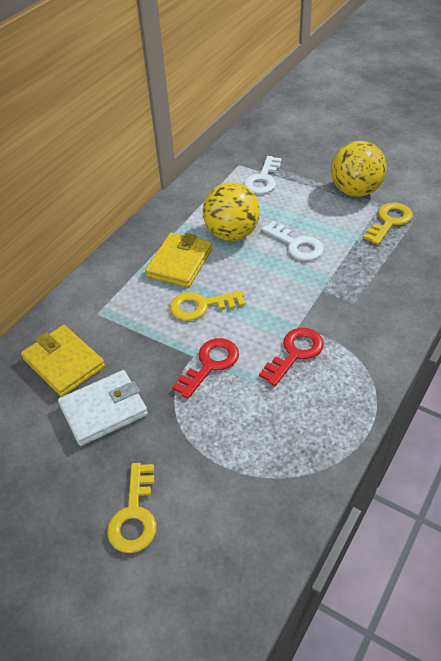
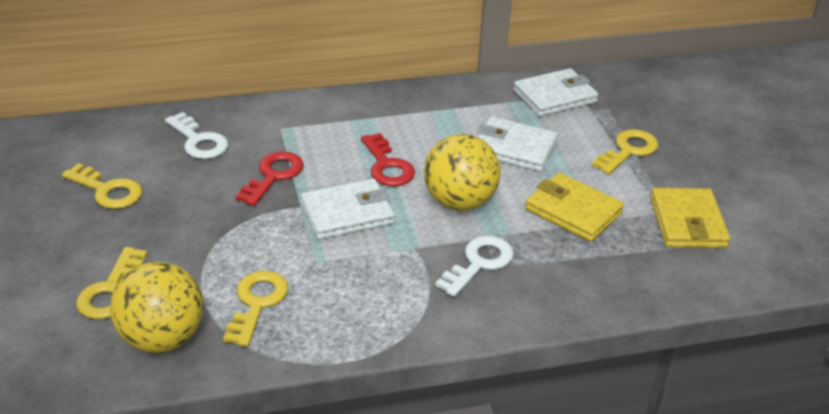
white wallet: 1 -> 3
yellow key: 3 -> 4

